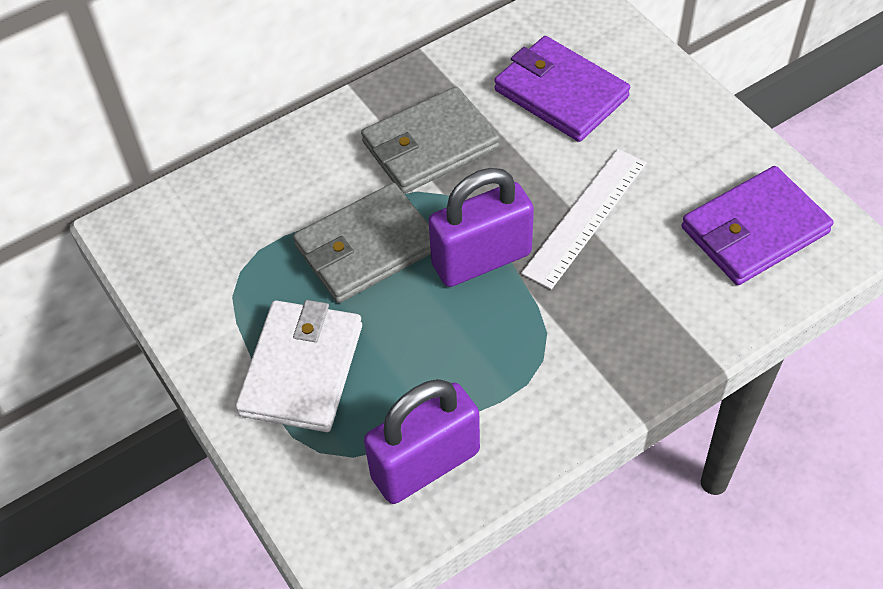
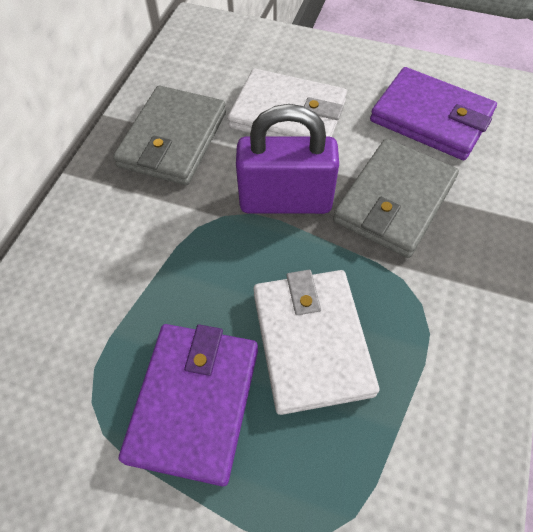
purple padlock: 2 -> 1
white ruler: 1 -> 0
white wallet: 1 -> 2

